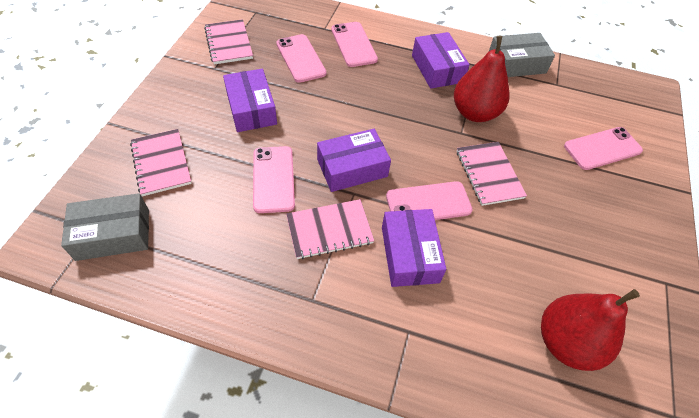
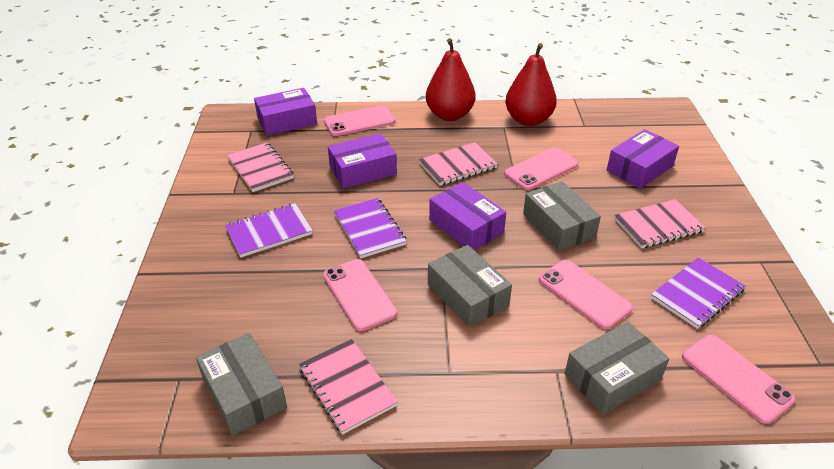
grey box: 2 -> 4
purple notebook: 0 -> 3

